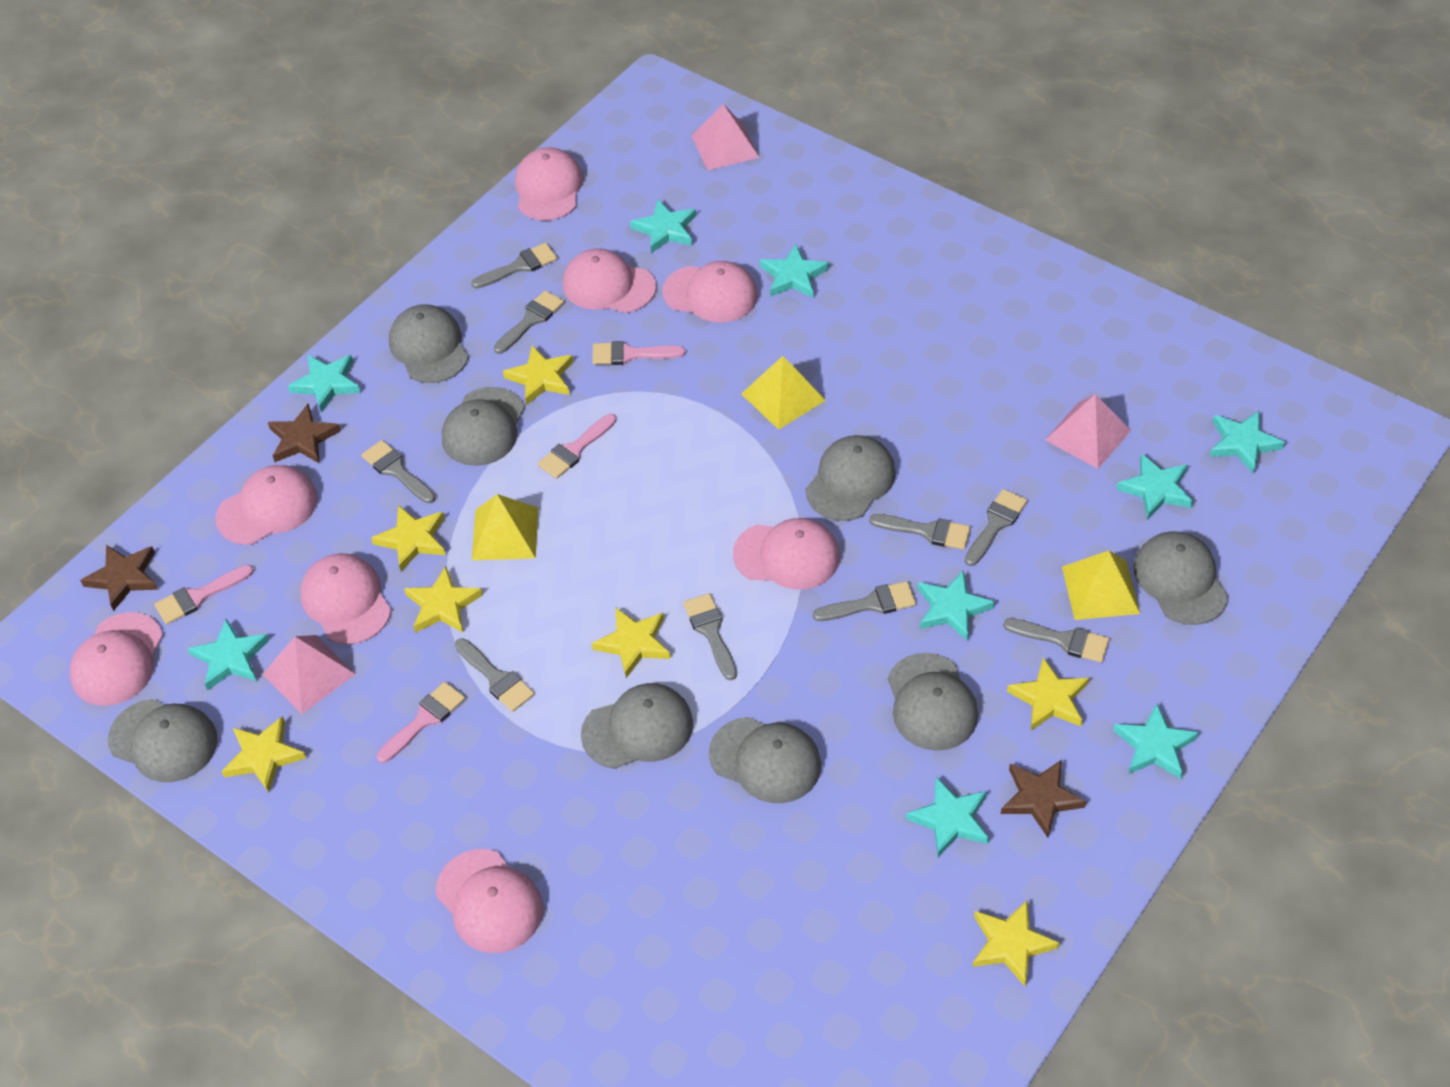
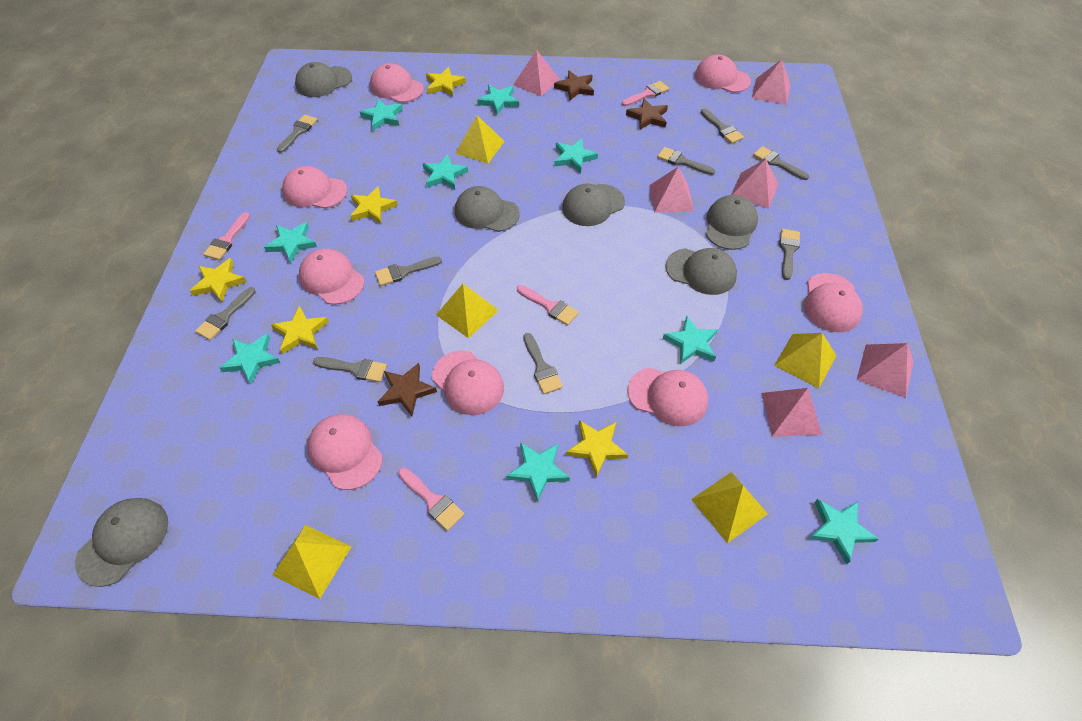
grey cap: 8 -> 6
pink pyramid: 3 -> 6
yellow pyramid: 3 -> 5
yellow star: 7 -> 5

